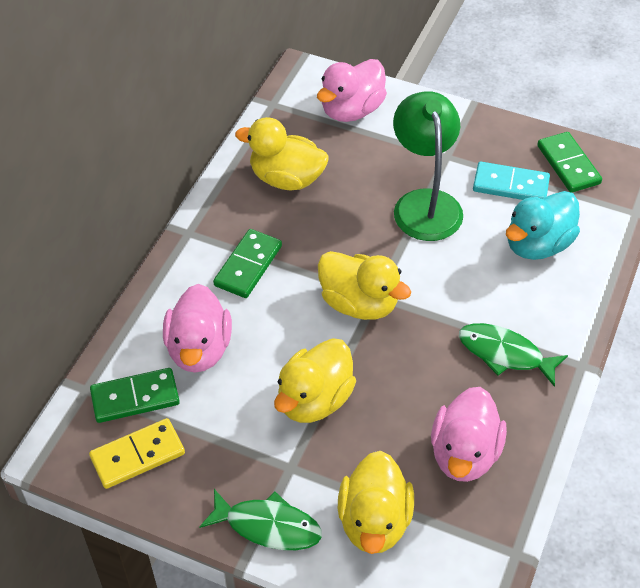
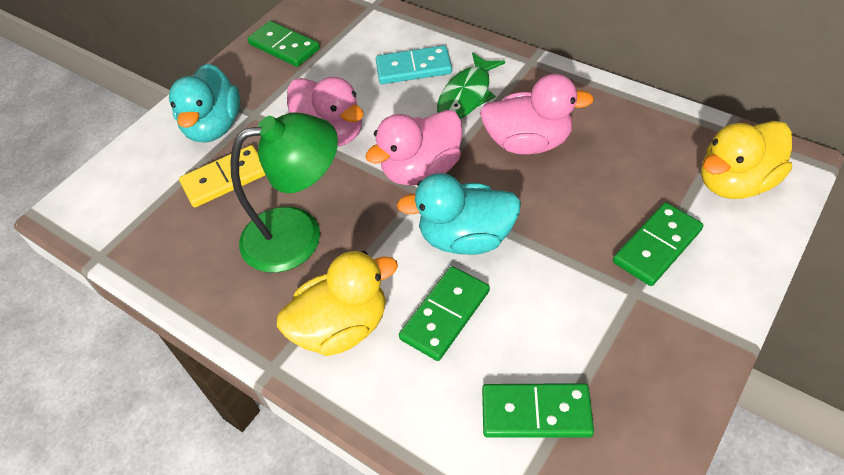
green domino: 3 -> 4
green fish: 2 -> 1
turquoise duck: 1 -> 2
yellow duck: 4 -> 2

